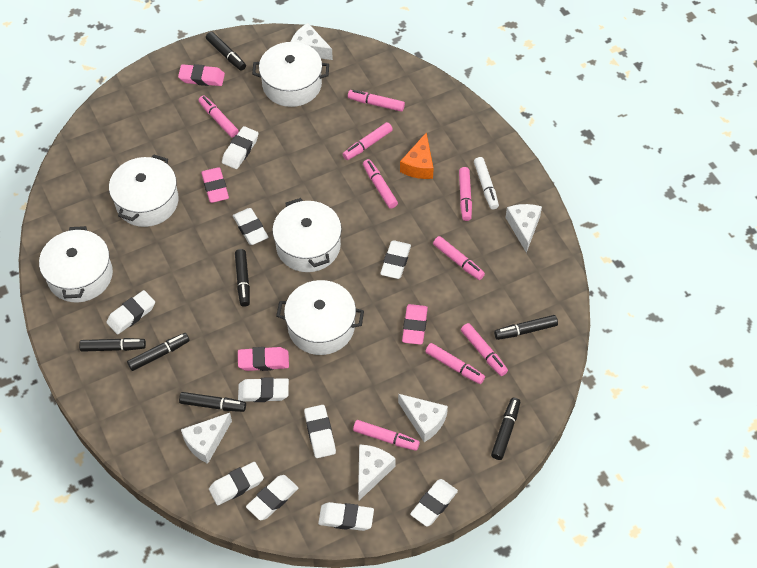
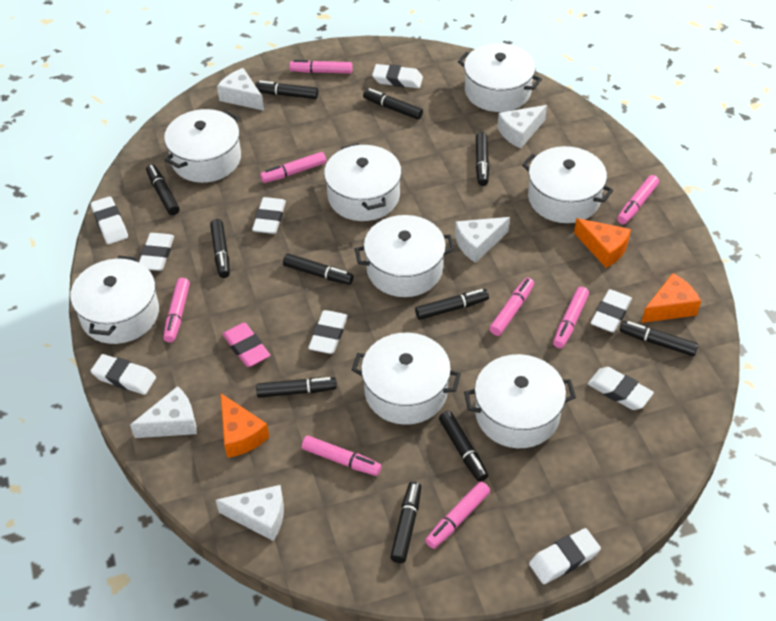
black marker: 7 -> 11
orange cheese: 1 -> 3
pink eraser: 4 -> 1
pink marker: 9 -> 8
white eraser: 10 -> 9
white marker: 1 -> 0
white pot: 5 -> 8

